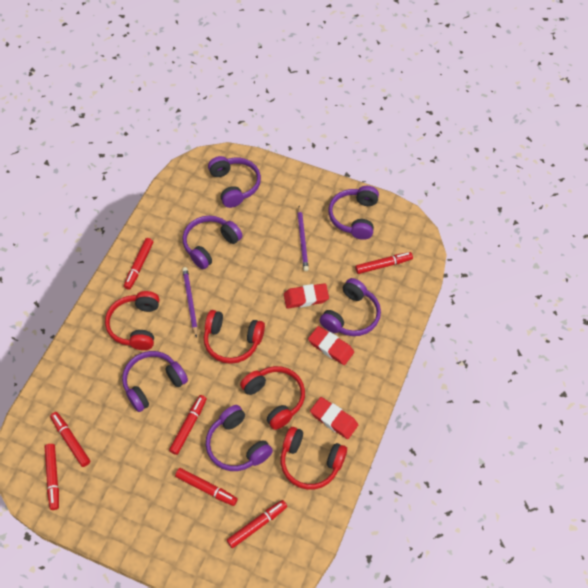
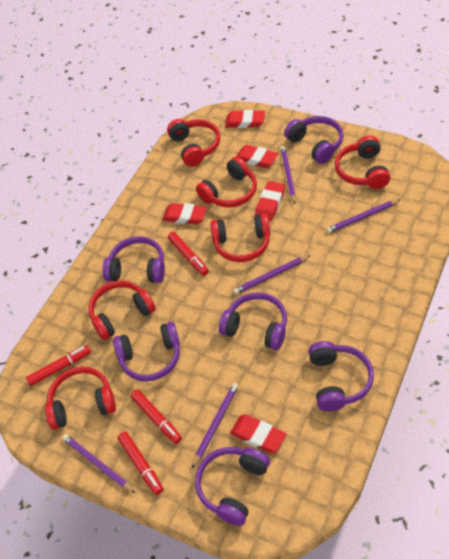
purple pencil: 2 -> 5
red eraser: 3 -> 5
red headphones: 4 -> 6
red marker: 7 -> 4

